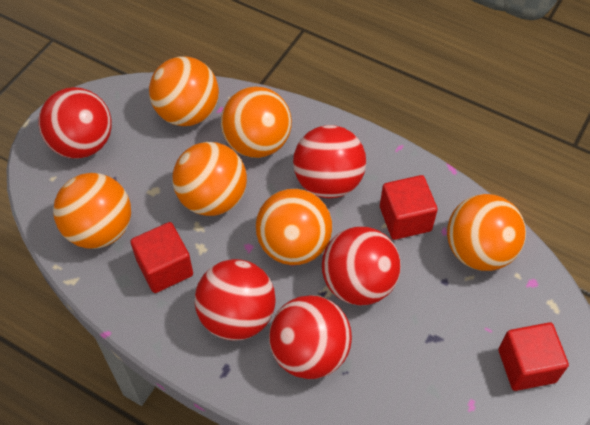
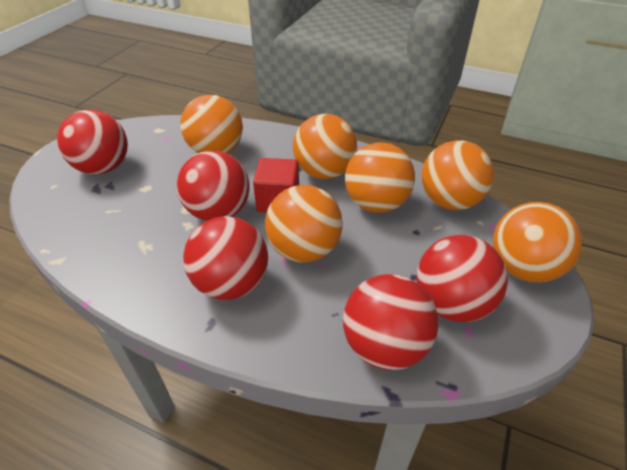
red cube: 3 -> 1

